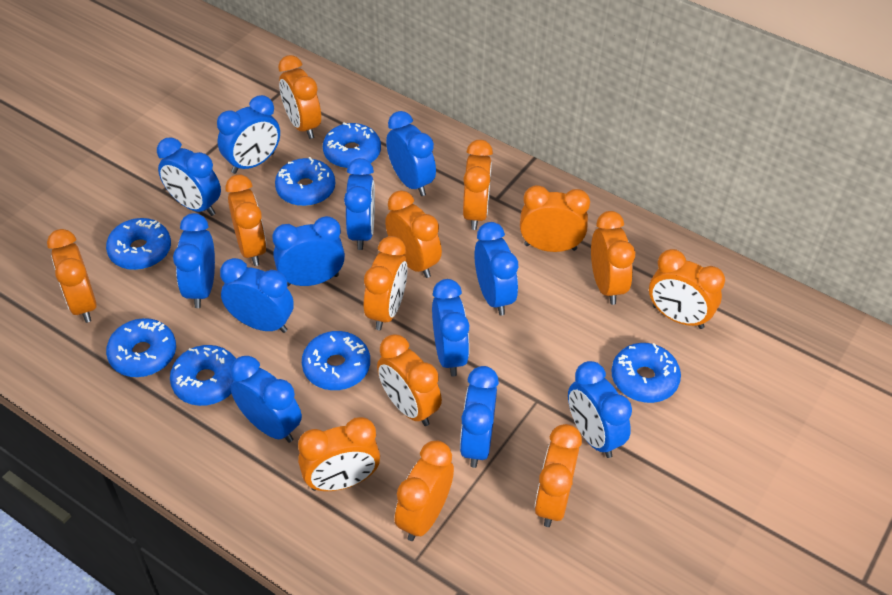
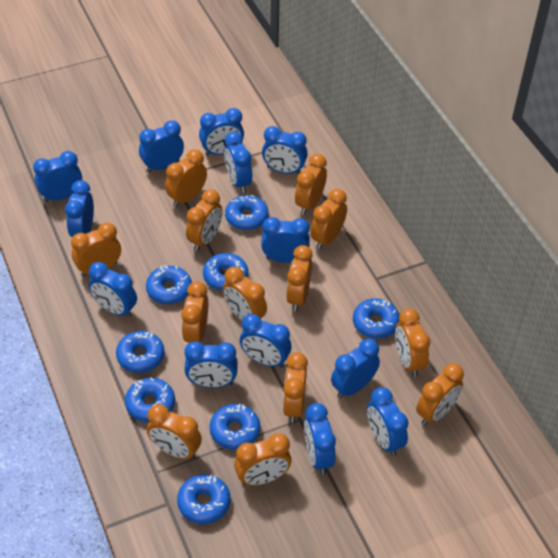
blue clock: 12 -> 13
blue donut: 7 -> 8

